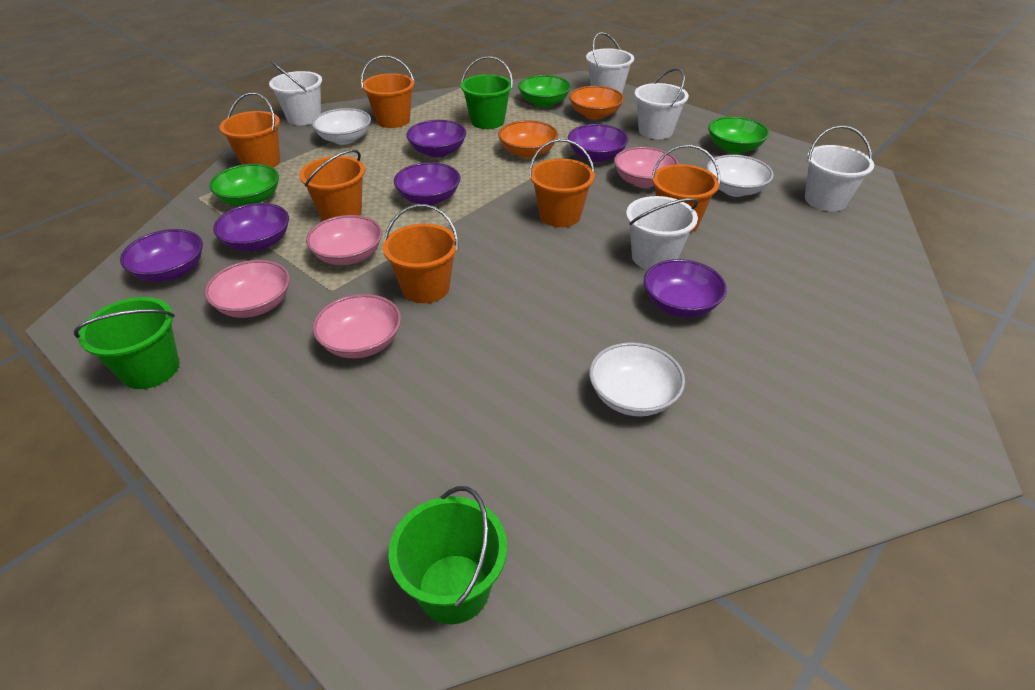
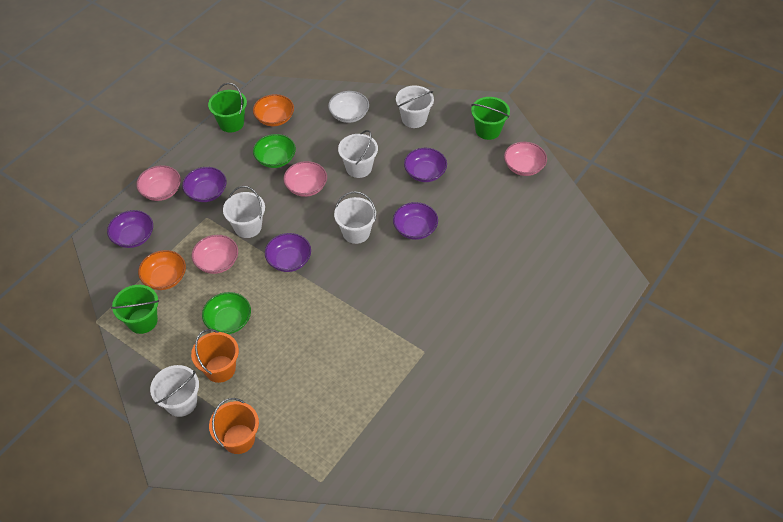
green bowl: 3 -> 2
orange bucket: 6 -> 2
purple bowl: 6 -> 5
white bowl: 3 -> 1

